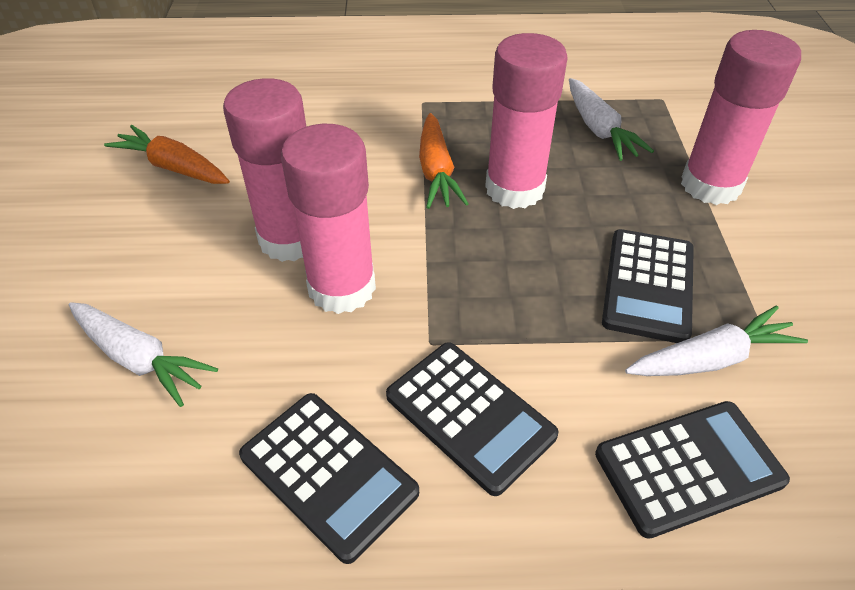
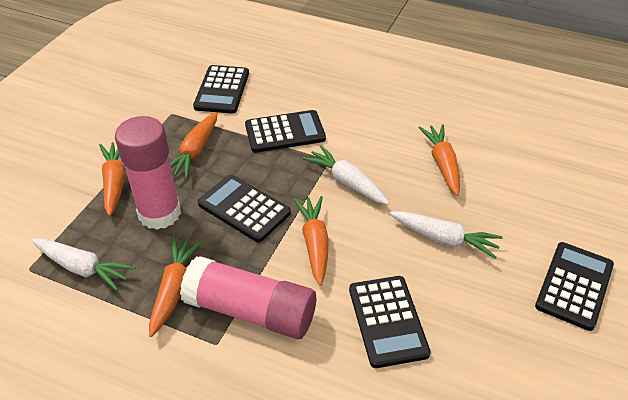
black calculator: 4 -> 5
orange carrot: 2 -> 5
pink glue stick: 4 -> 2

